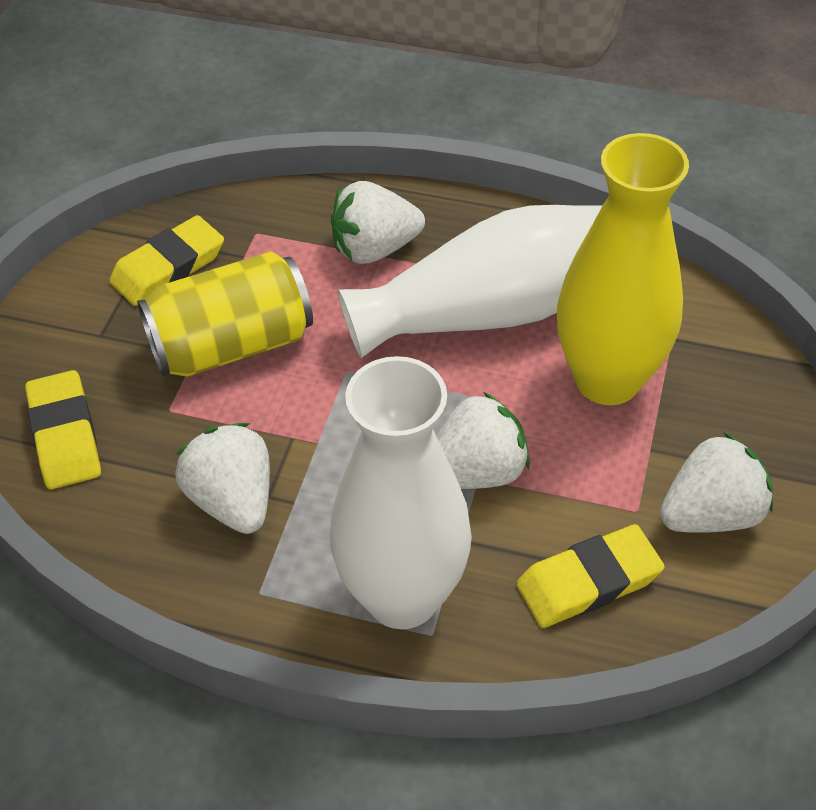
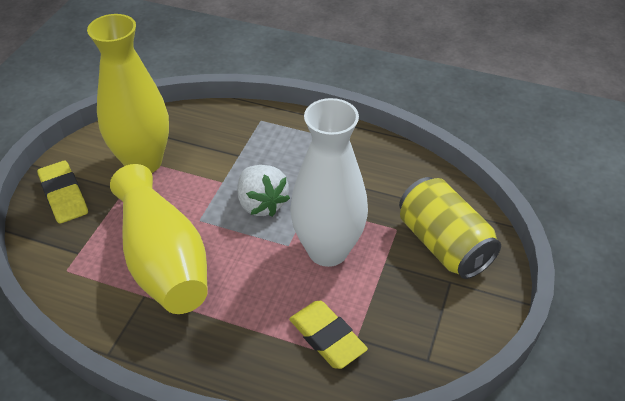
white strawberry: 4 -> 1
white vase: 2 -> 1
yellow eraser: 3 -> 2
yellow vase: 1 -> 2

